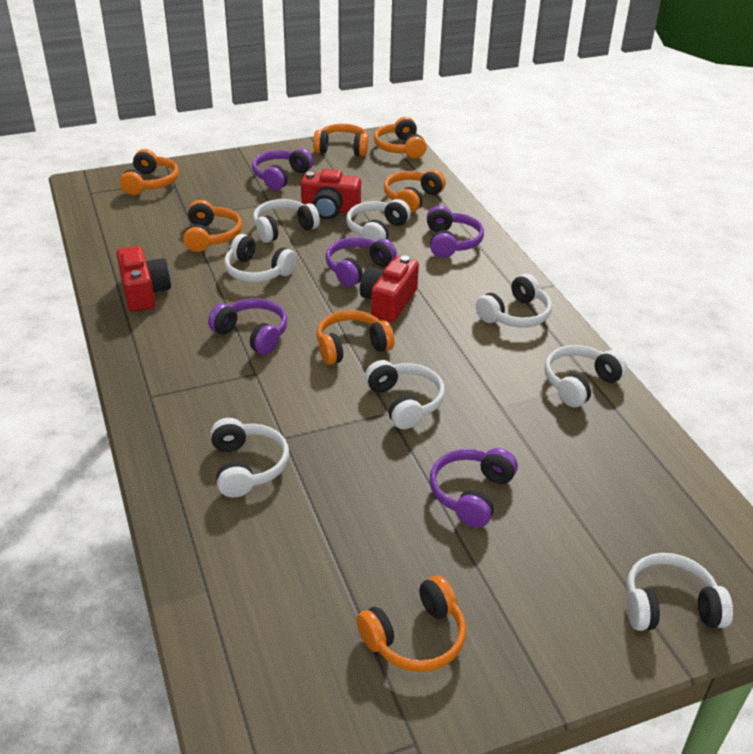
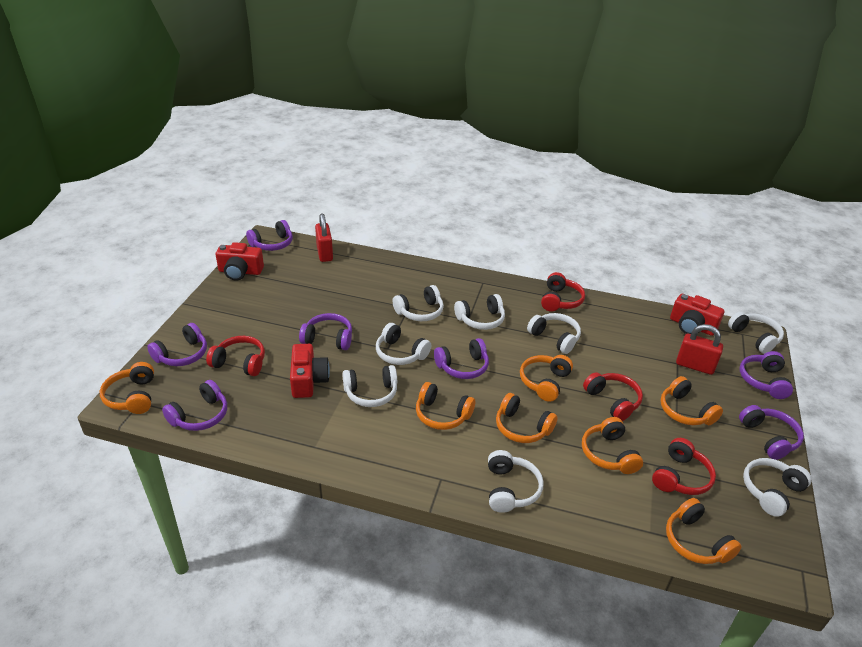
purple headphones: 5 -> 7
red headphones: 0 -> 4
red padlock: 0 -> 2

